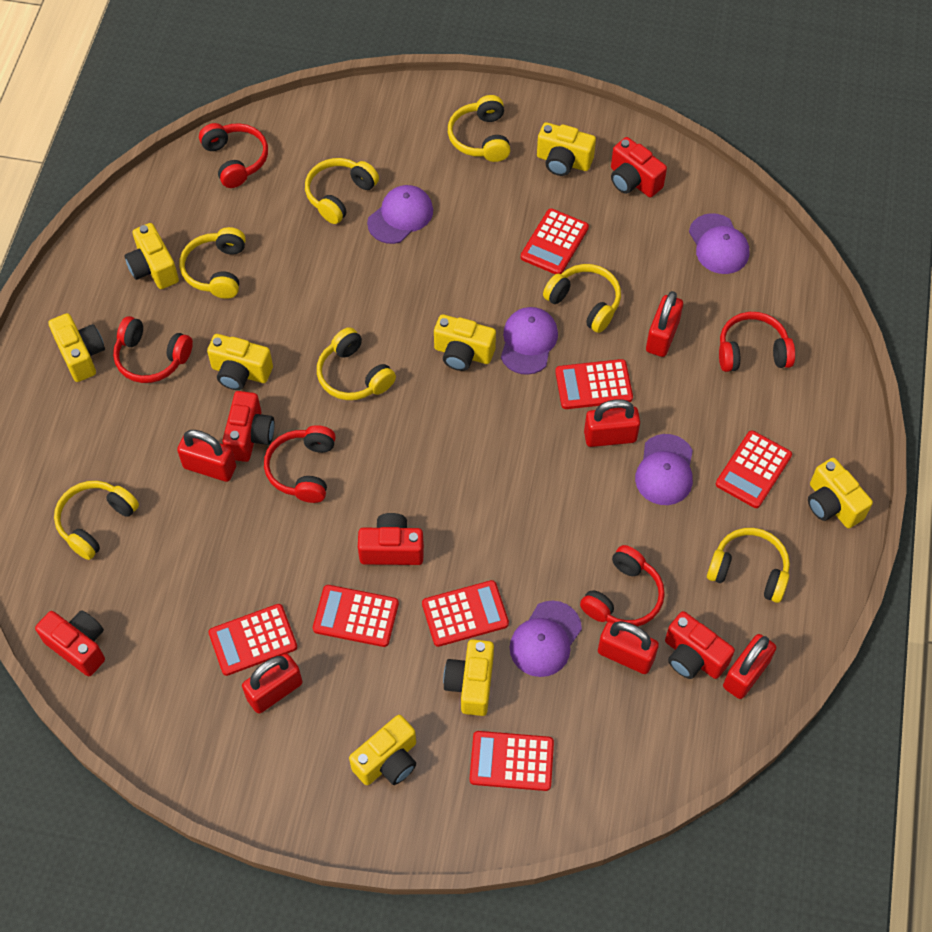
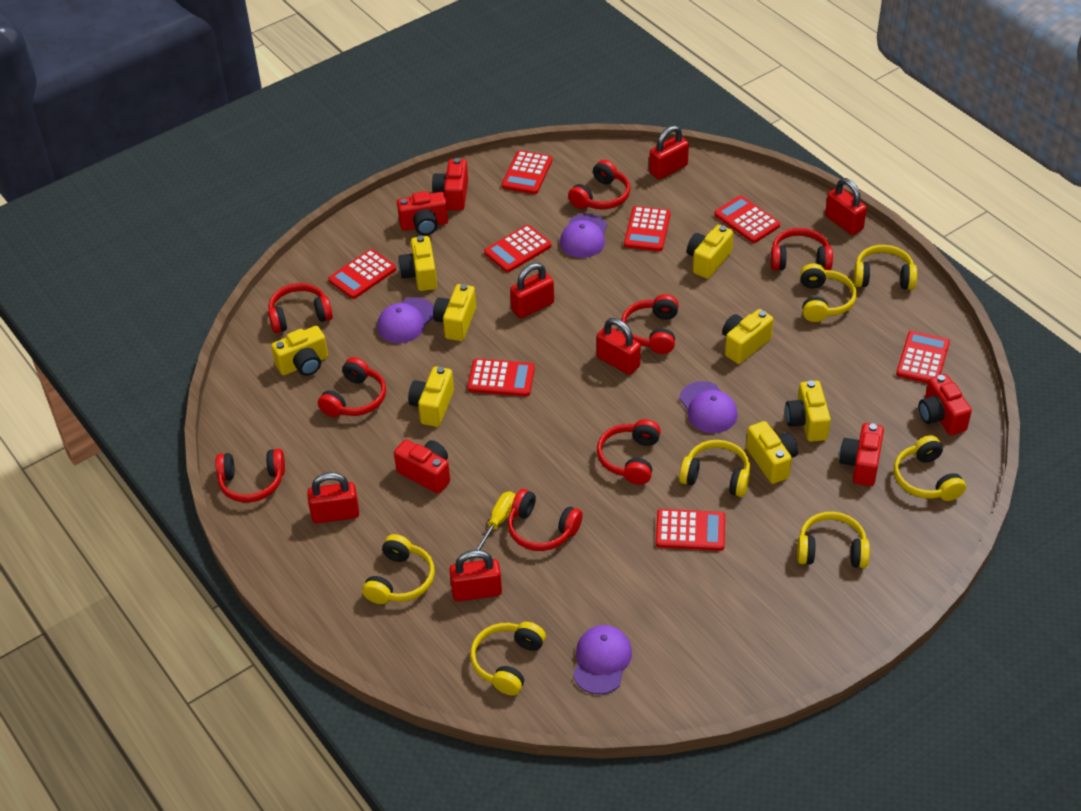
purple cap: 5 -> 4
red calculator: 7 -> 8
red headphones: 5 -> 8
yellow screwdriver: 0 -> 1

